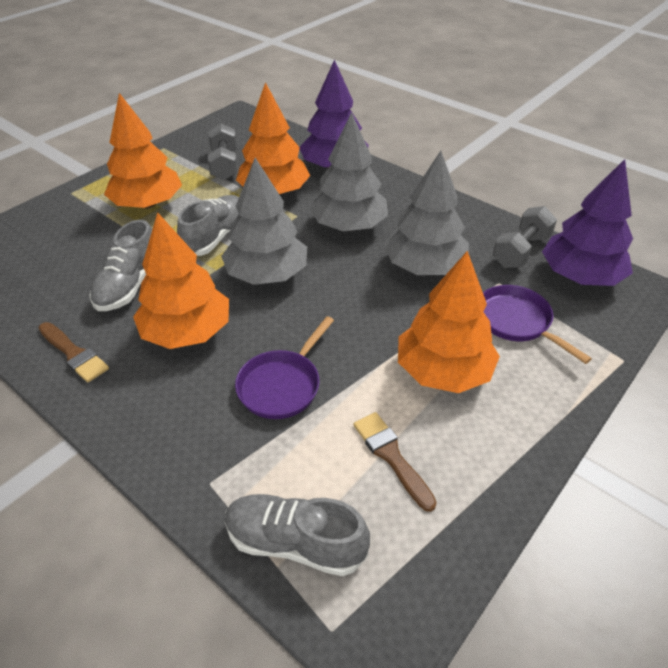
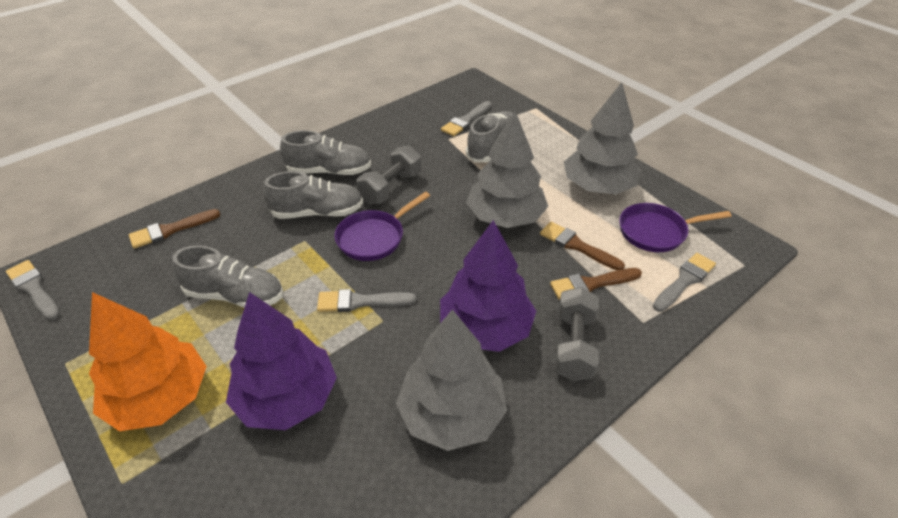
brown brush: 2 -> 3
grey brush: 0 -> 4
grey shoe: 3 -> 4
orange tree: 4 -> 1

